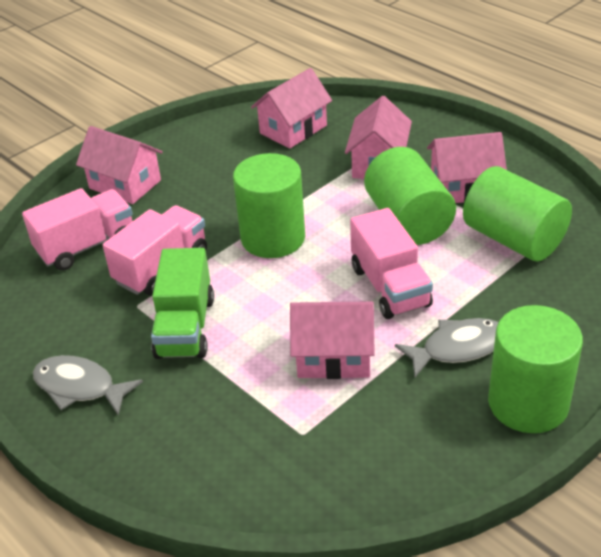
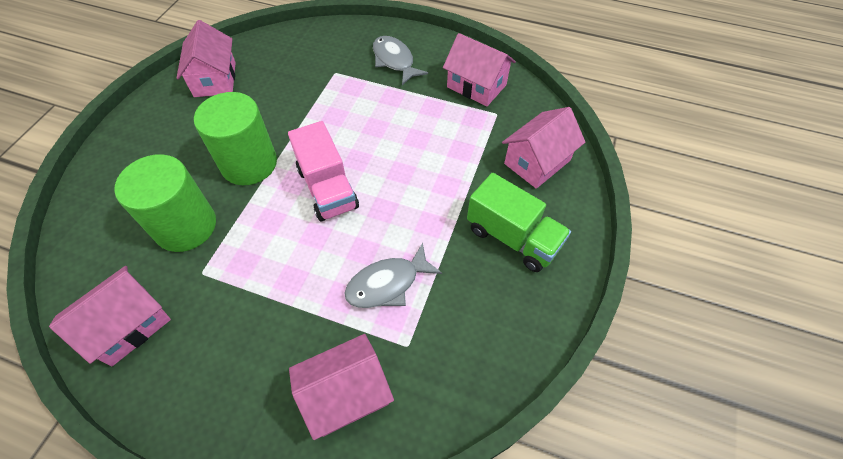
green cylinder: 4 -> 2
pink truck: 3 -> 1

